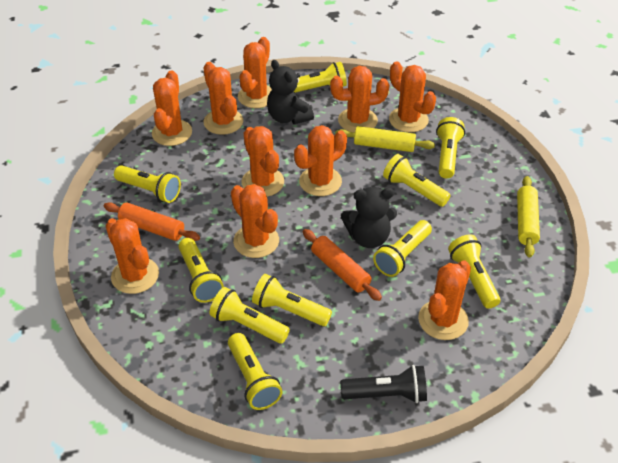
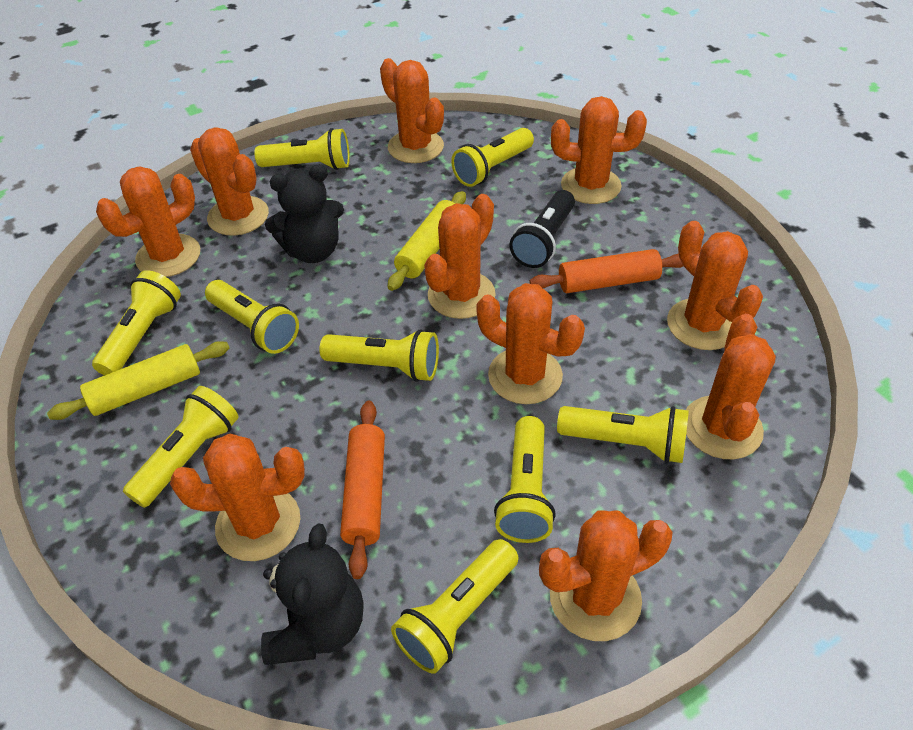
yellow flashlight: 10 -> 9

